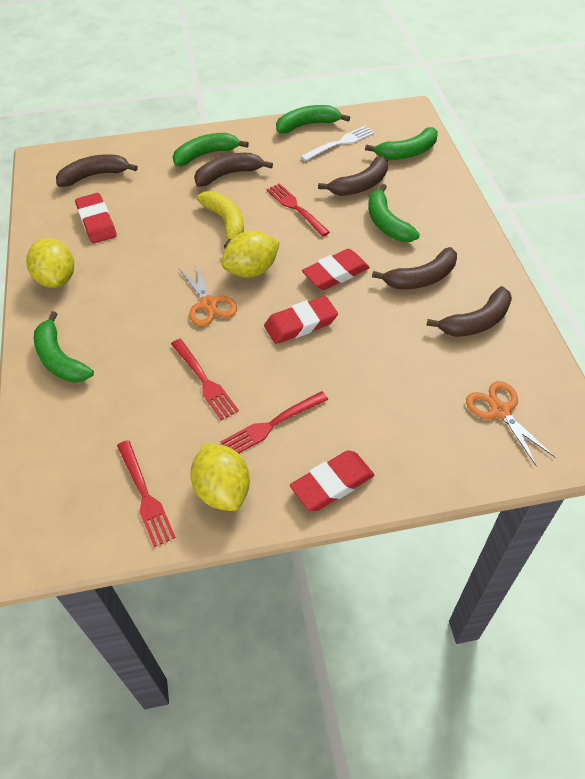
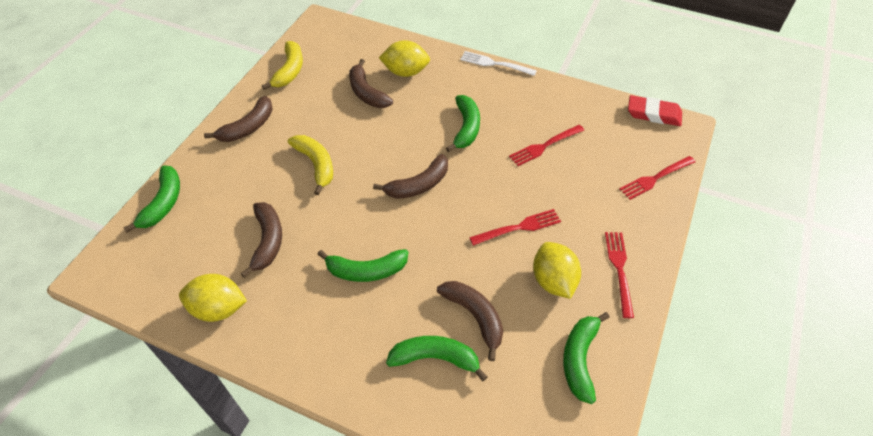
orange scissors: 2 -> 0
red eraser: 4 -> 1
yellow banana: 1 -> 2

